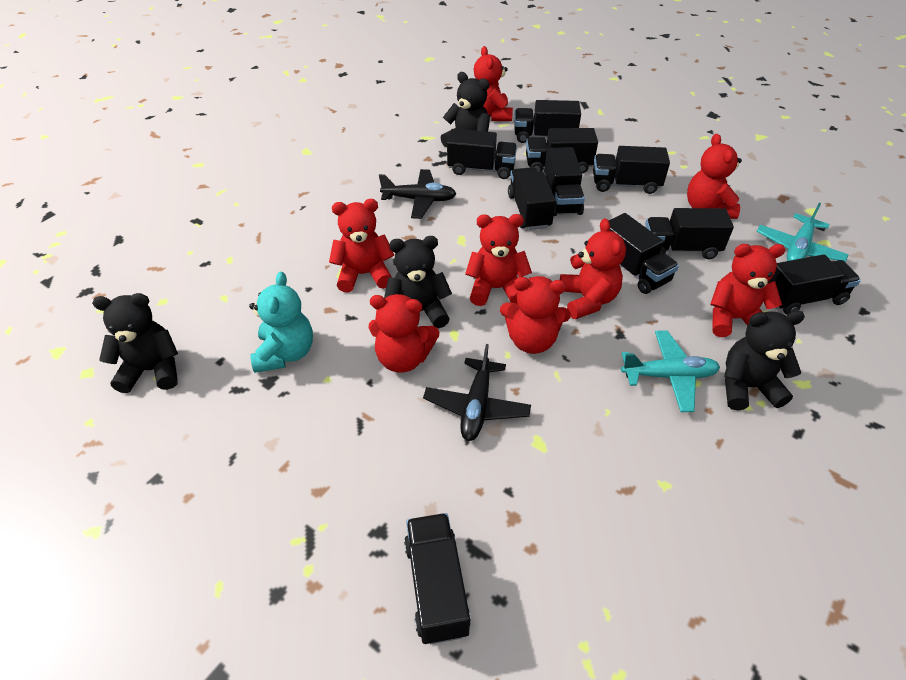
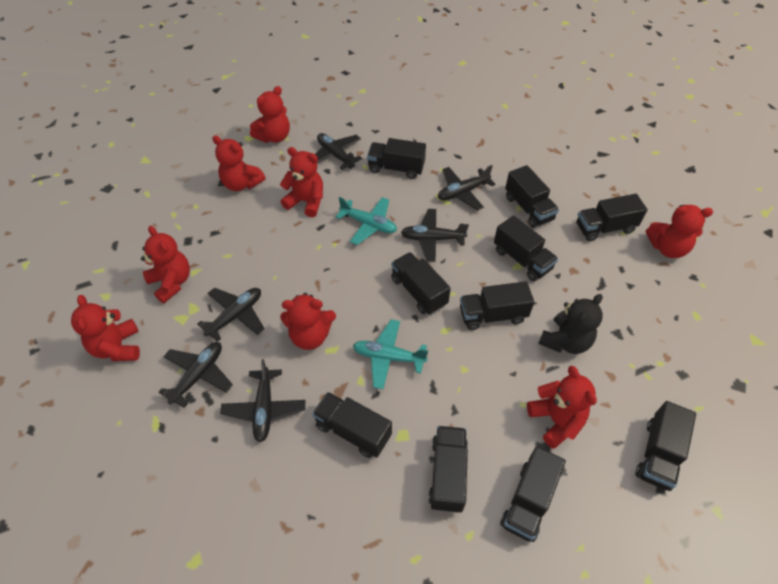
black plane: 2 -> 6
black teddy bear: 4 -> 1
turquoise teddy bear: 1 -> 0

